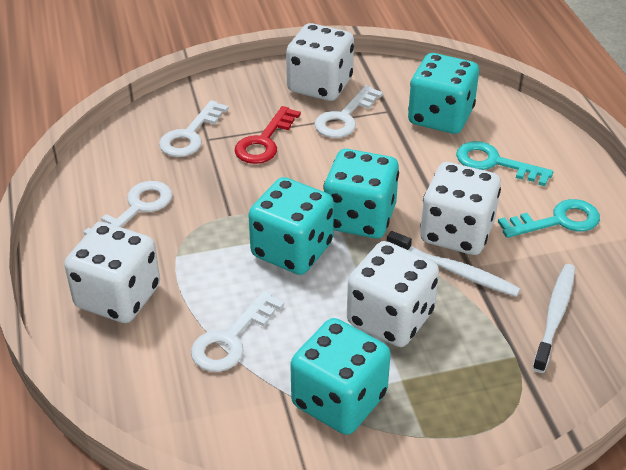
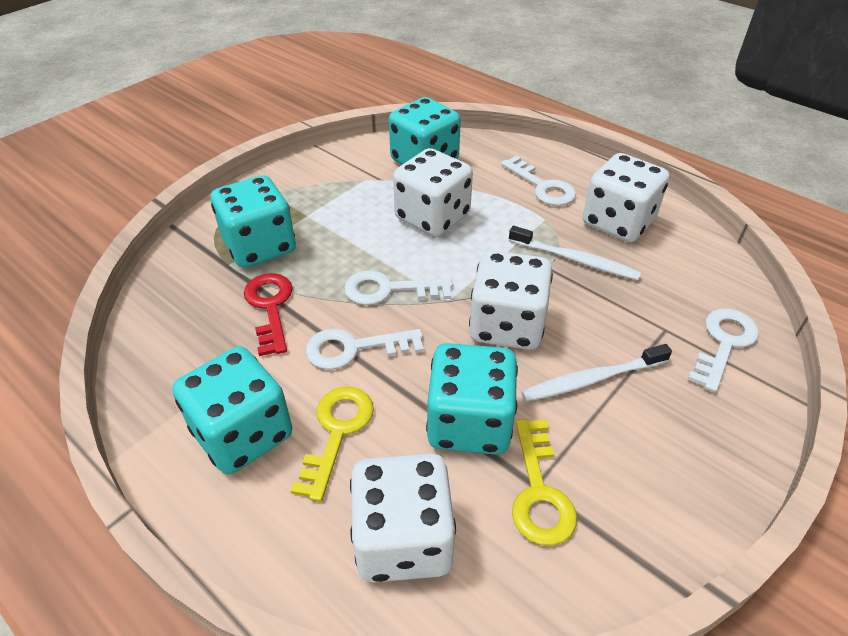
turquoise key: 2 -> 0
yellow key: 0 -> 2

